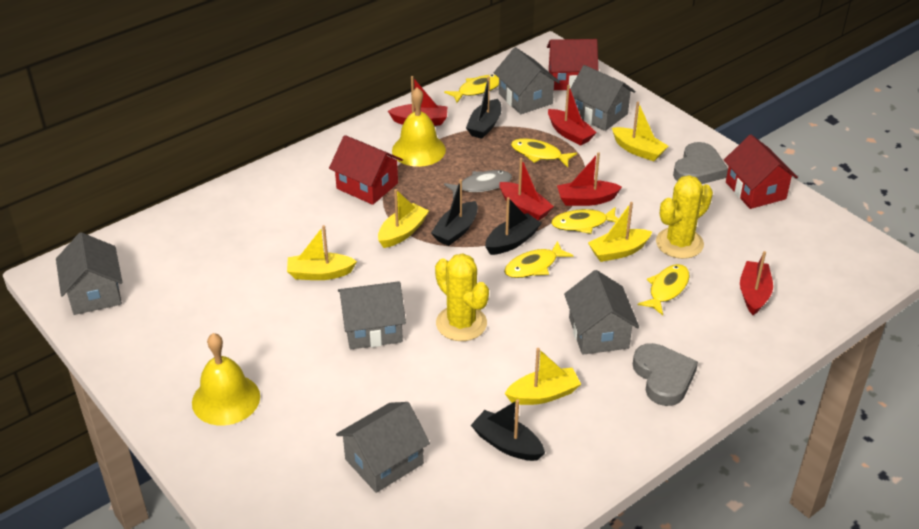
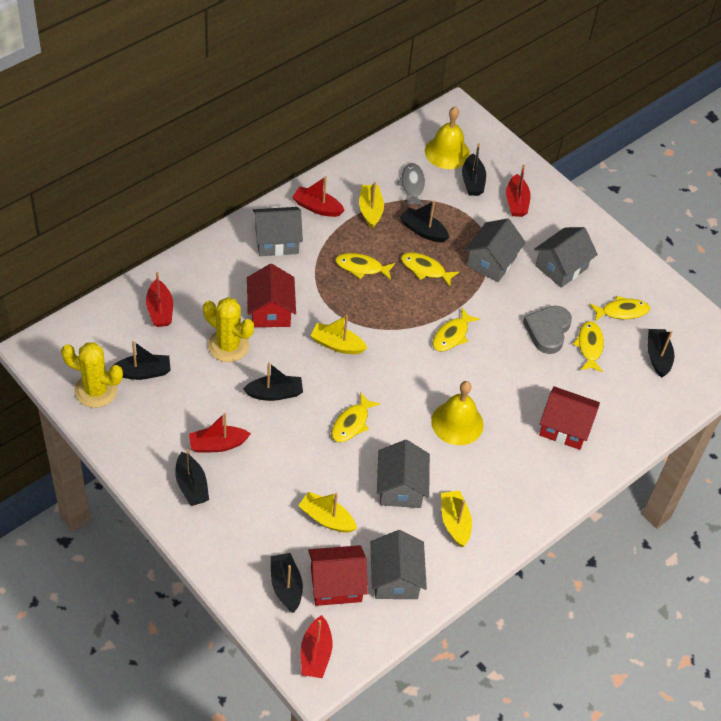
black boat: 4 -> 7
grey heart: 2 -> 1
grey house: 6 -> 5
yellow boat: 5 -> 4
yellow fish: 5 -> 6

